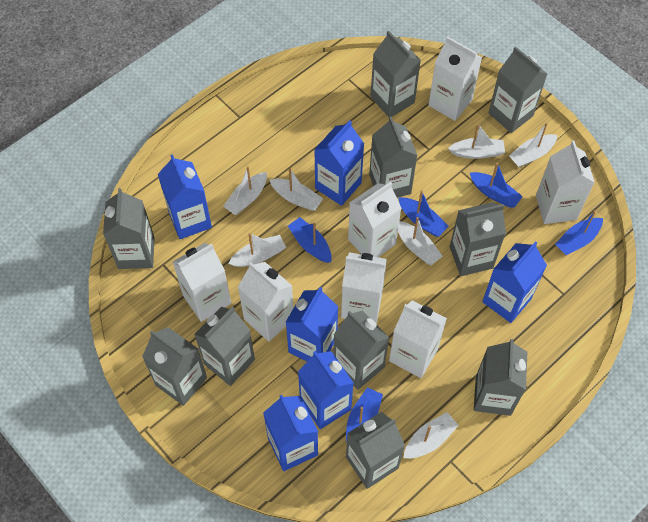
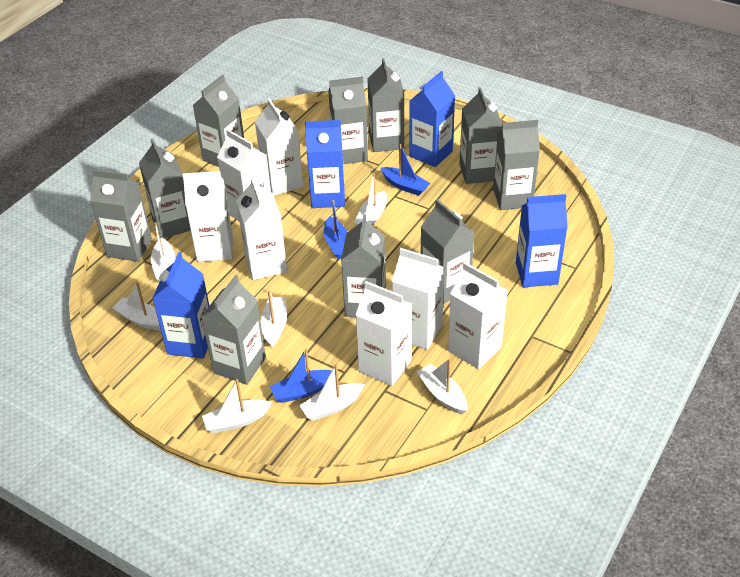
blue boat: 5 -> 3
blue carton: 6 -> 4

